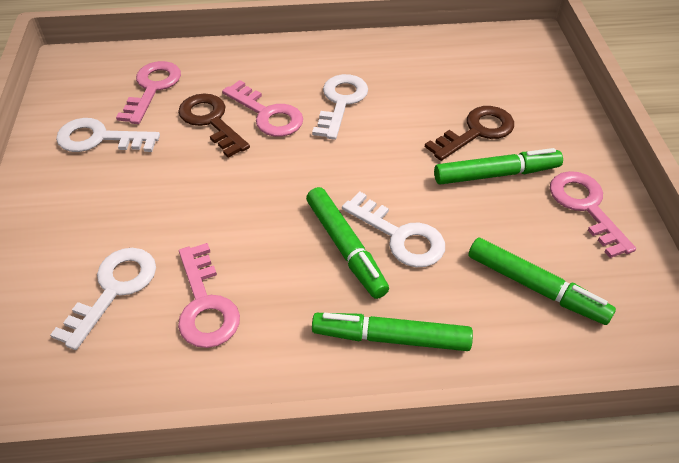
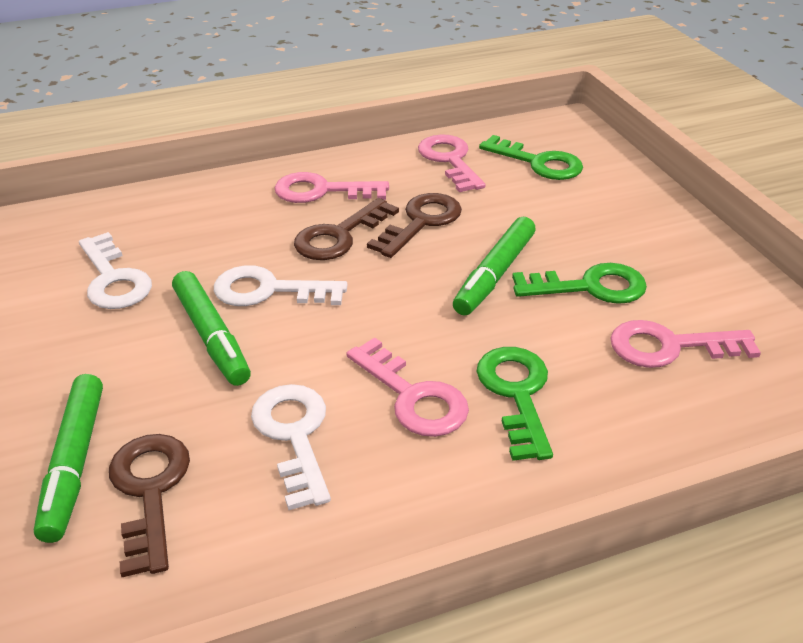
brown key: 2 -> 3
green key: 0 -> 3
green marker: 4 -> 3
white key: 4 -> 3

